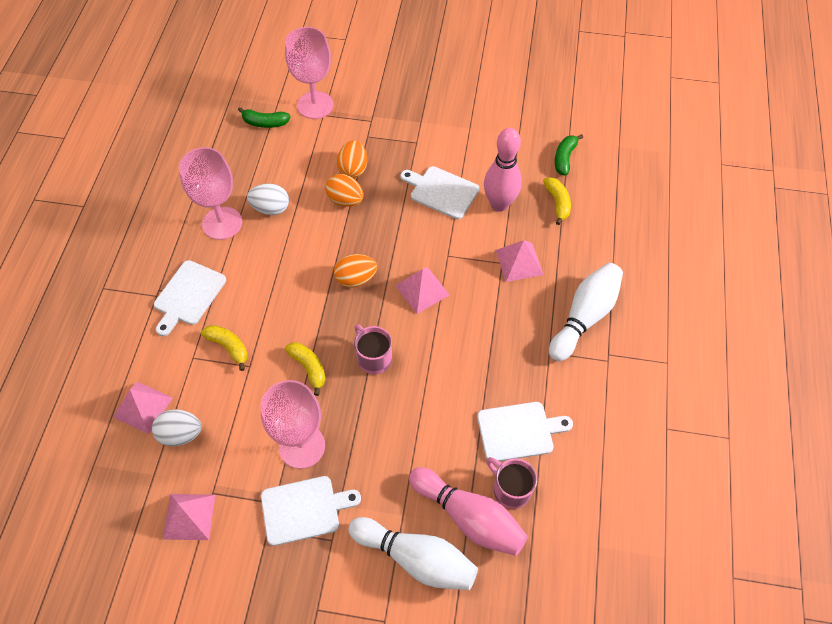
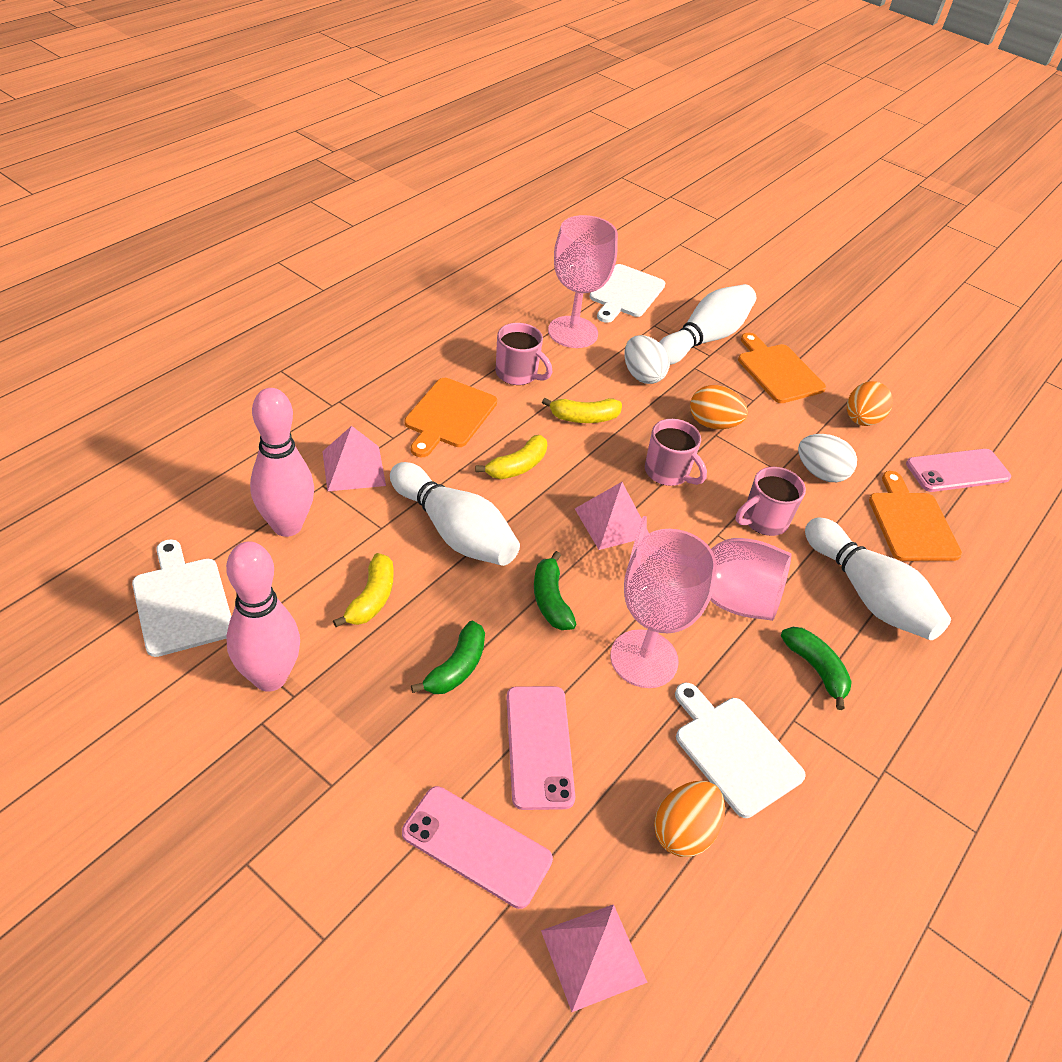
green banana: 2 -> 3
orange cutting board: 0 -> 3
pink mug: 2 -> 3
pink phone: 0 -> 3
pink pyramid: 4 -> 3
white bowling pin: 2 -> 3
white cutting board: 4 -> 3

